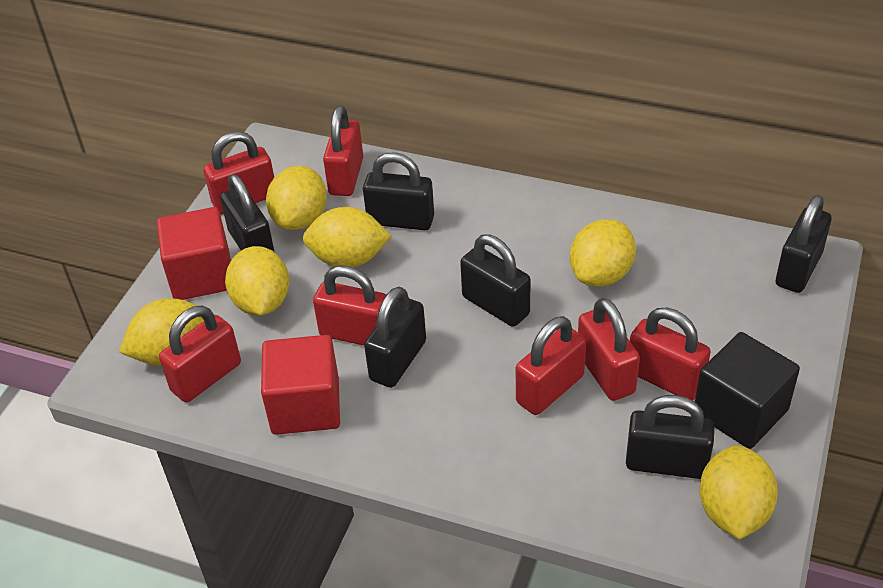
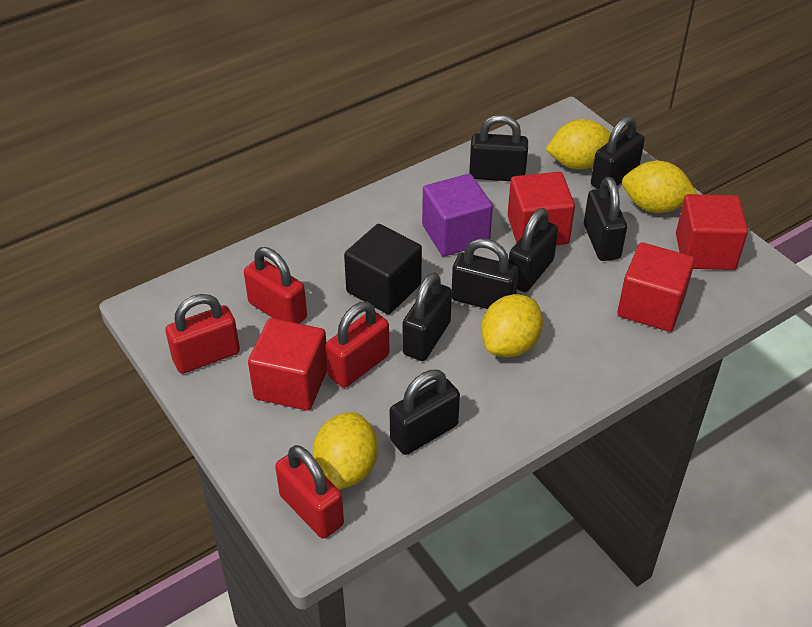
black padlock: 6 -> 7
purple cube: 0 -> 1
red cube: 2 -> 4
red padlock: 7 -> 4
yellow lemon: 6 -> 4

